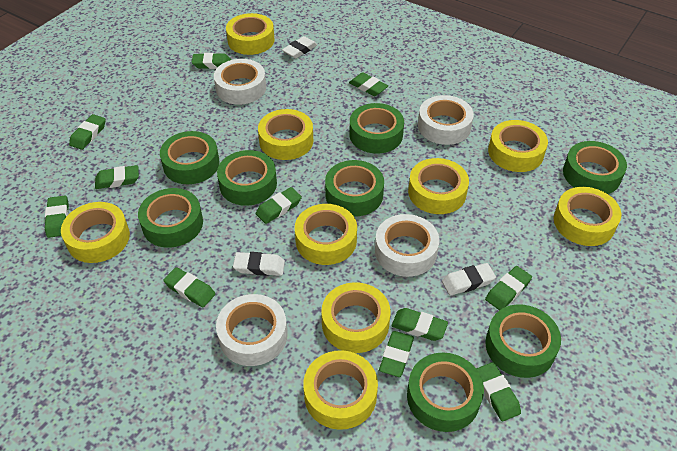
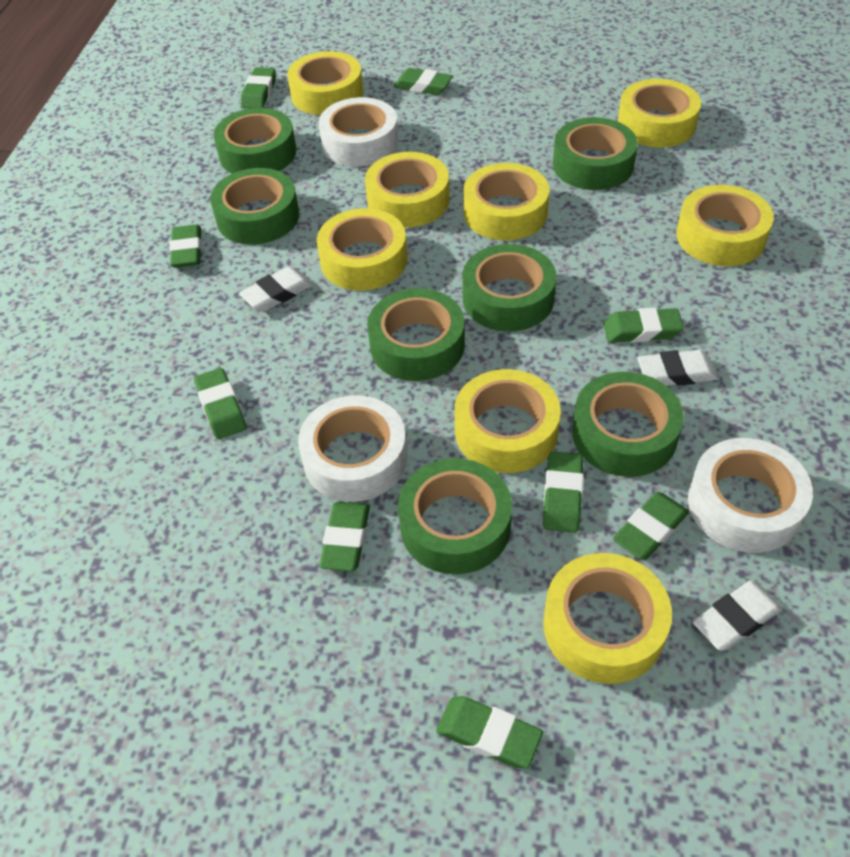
green eraser: 11 -> 9
green tape: 8 -> 7
white tape: 4 -> 3
yellow tape: 9 -> 8

